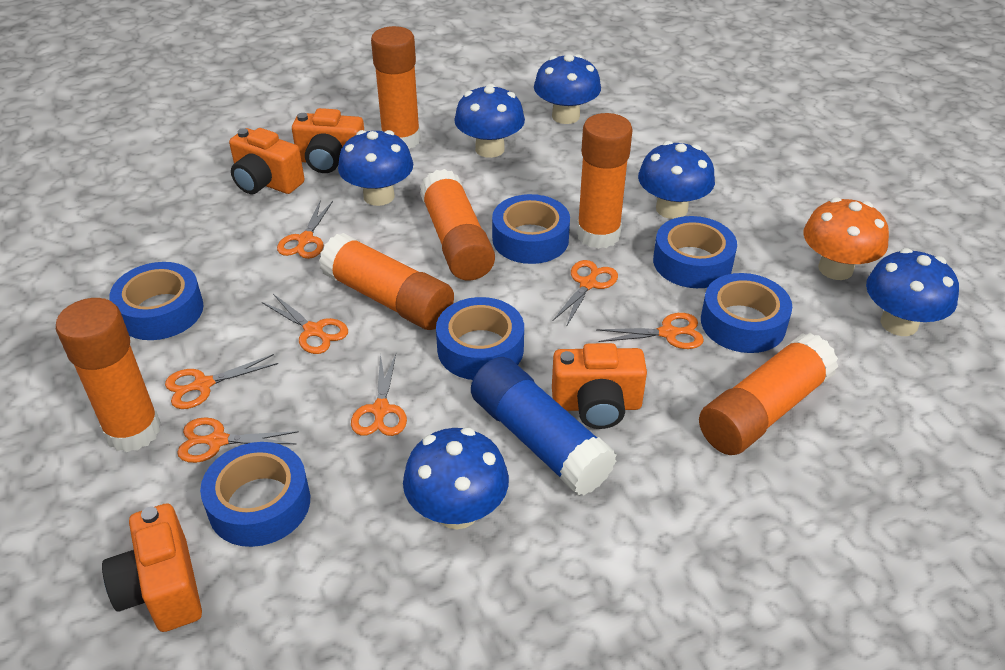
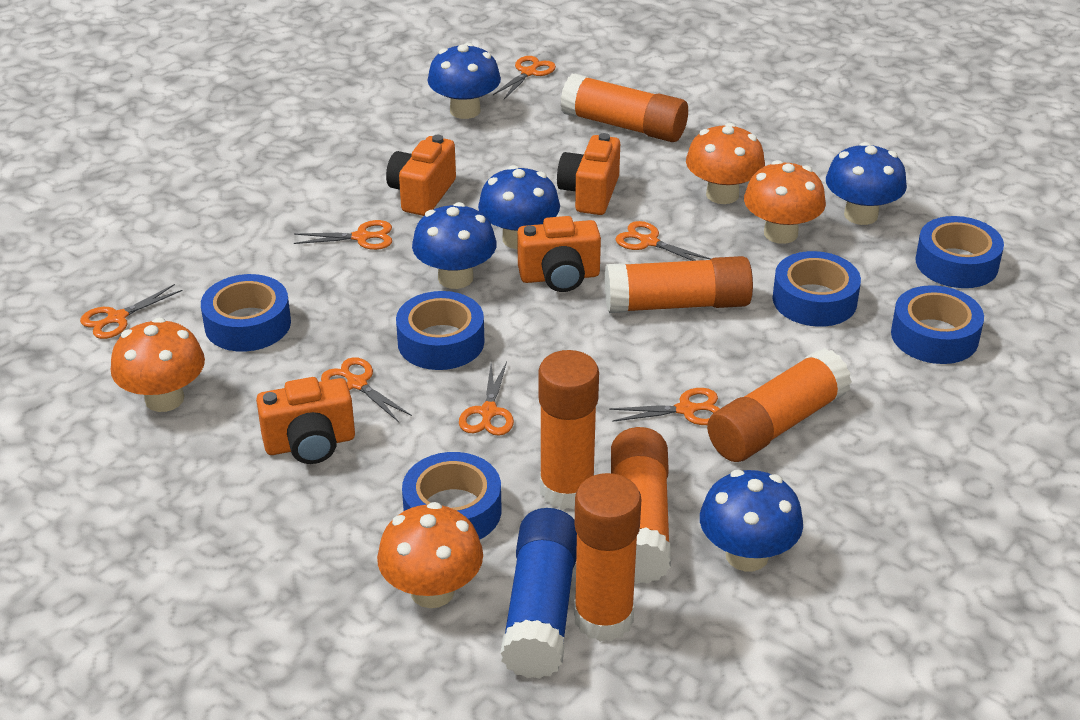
blue mushroom: 6 -> 5
orange mushroom: 1 -> 4

